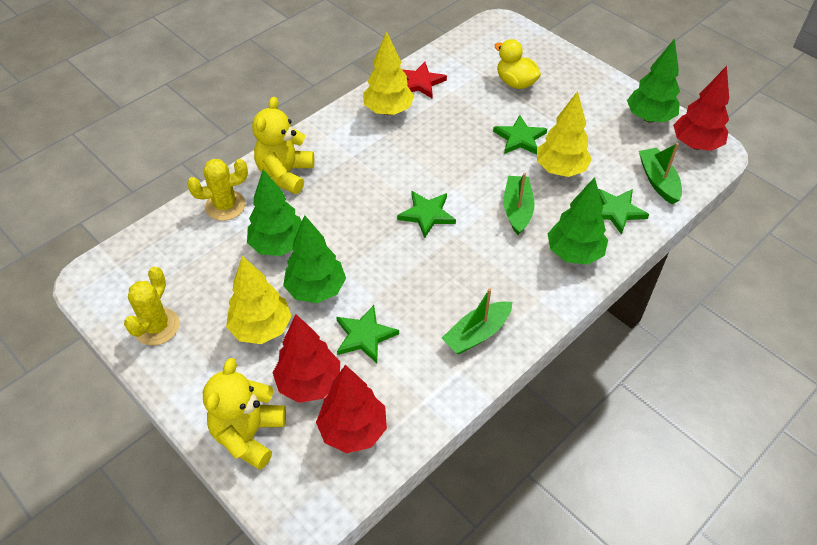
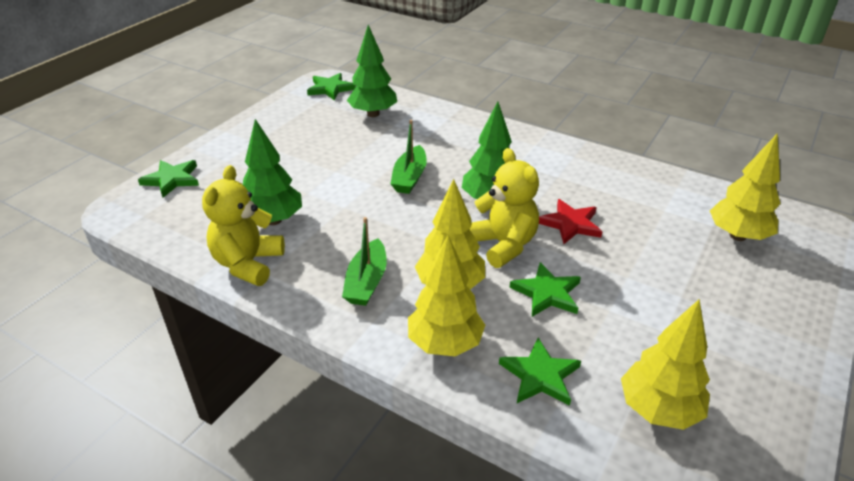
green boat: 3 -> 2
green tree: 4 -> 3
red tree: 3 -> 0
yellow cactus: 2 -> 0
yellow duck: 1 -> 0
yellow tree: 3 -> 4

